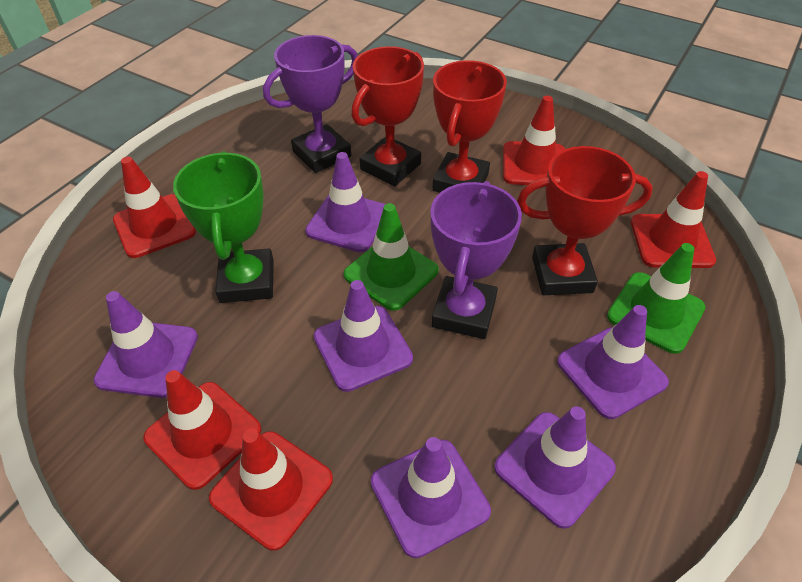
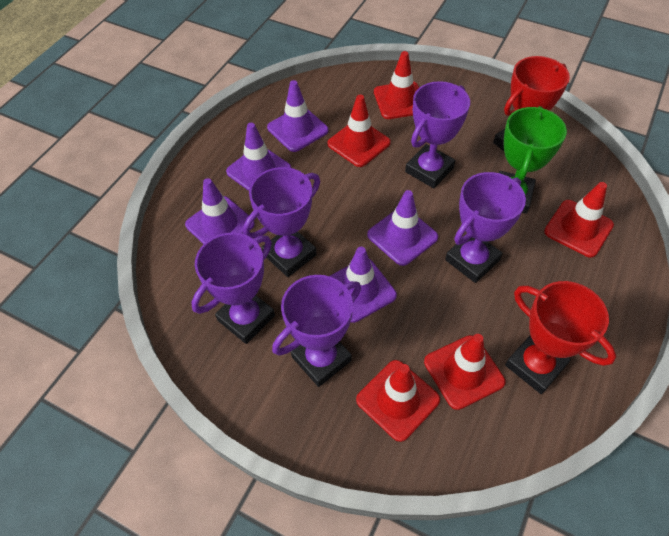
green traffic cone: 2 -> 0
purple traffic cone: 6 -> 5
purple trophy: 2 -> 5
red trophy: 3 -> 2

